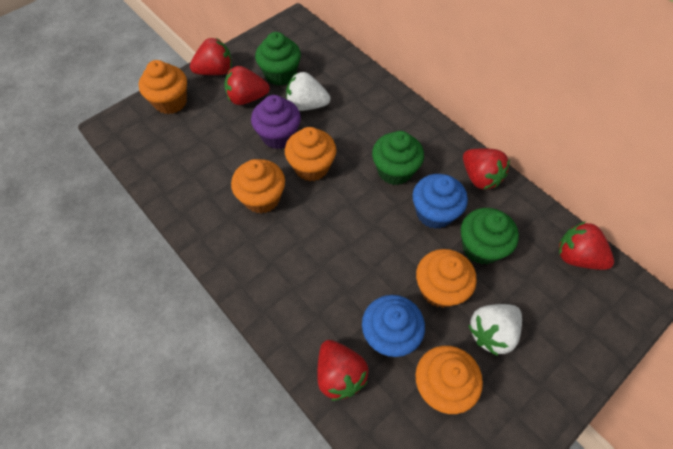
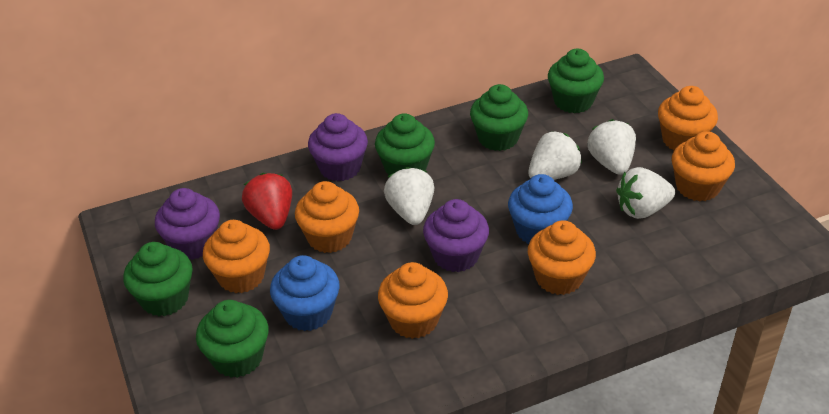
green cupcake: 3 -> 5
orange cupcake: 5 -> 6
purple cupcake: 1 -> 3
red strawberry: 5 -> 1
white strawberry: 2 -> 4

